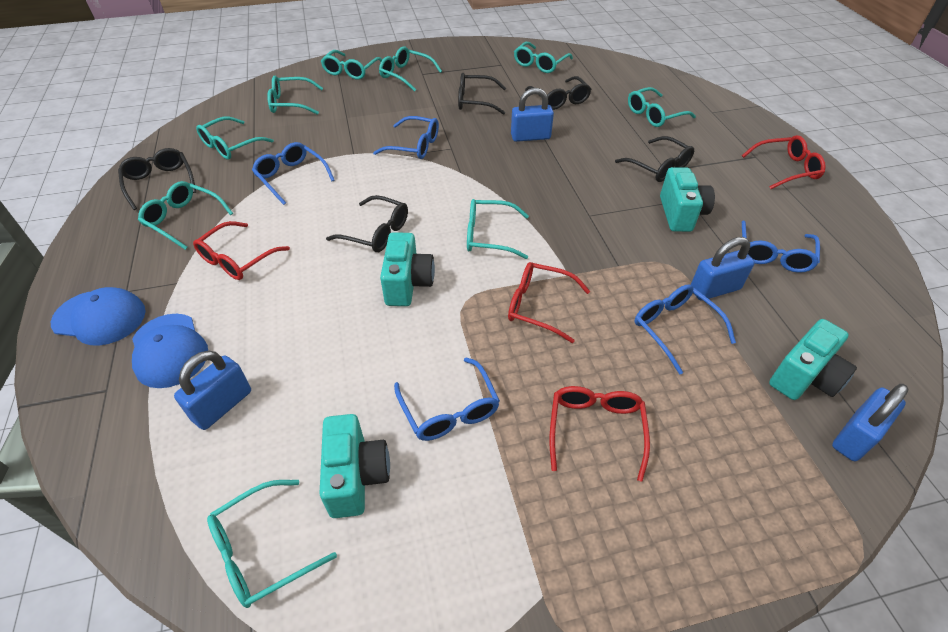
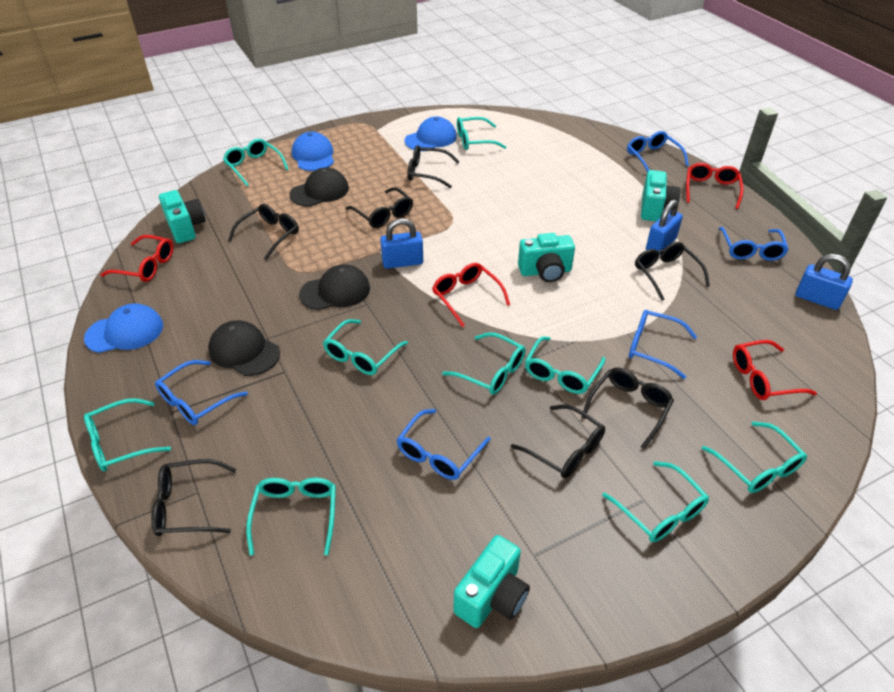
black cap: 0 -> 3
black glasses: 5 -> 7
blue cap: 2 -> 3
blue padlock: 4 -> 3

